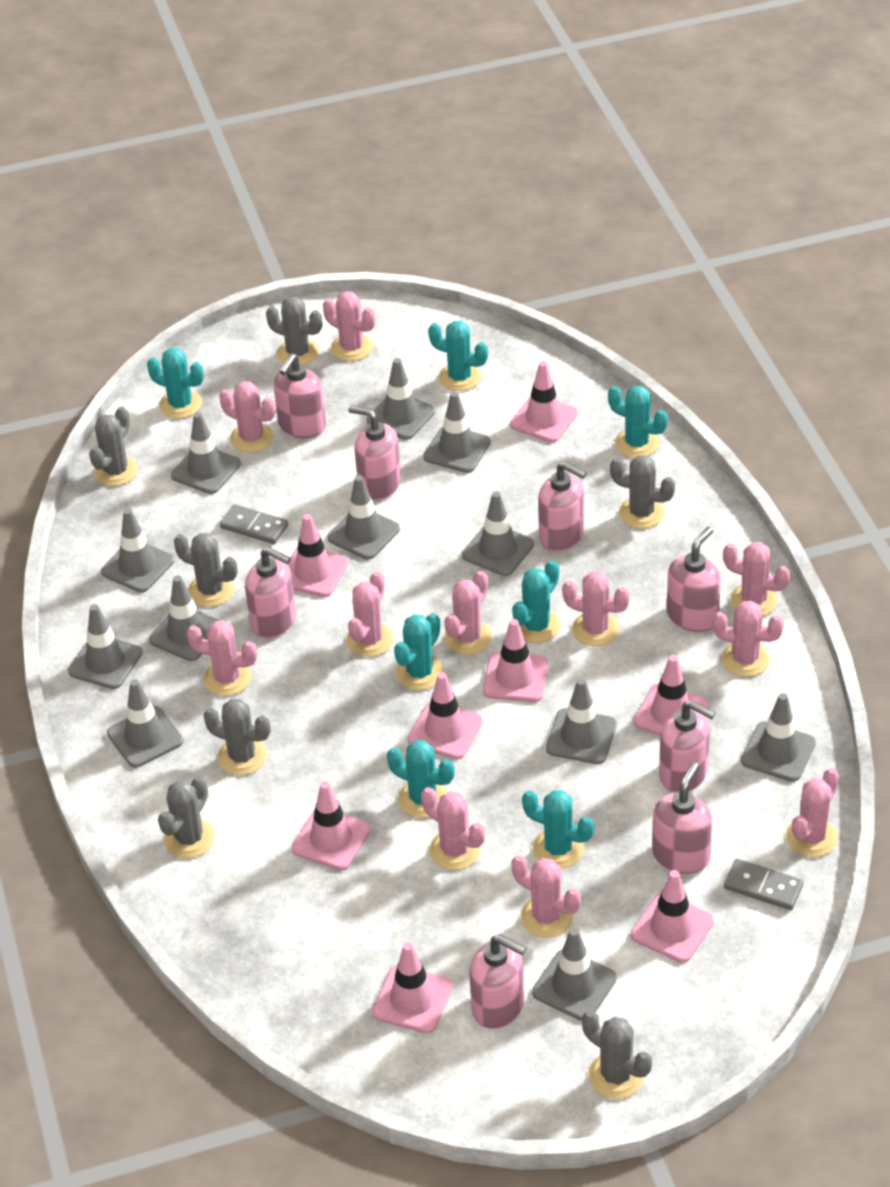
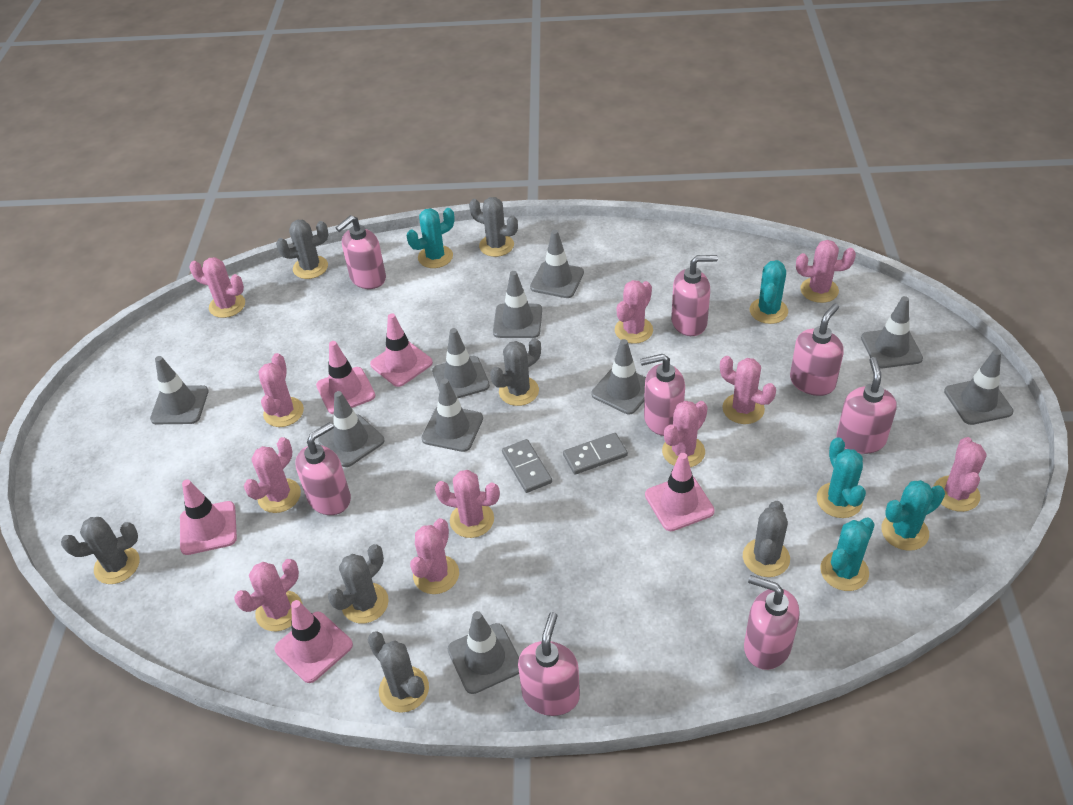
grey traffic cone: 12 -> 10
pink traffic cone: 8 -> 5
turquoise cactus: 7 -> 5

